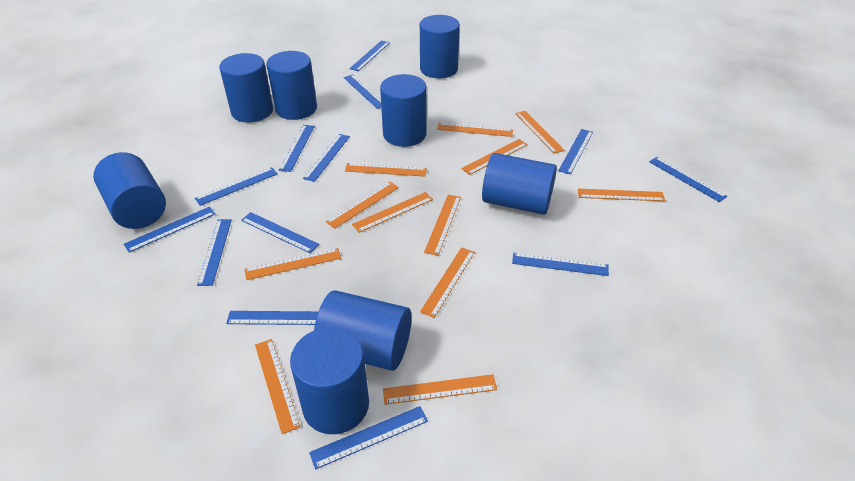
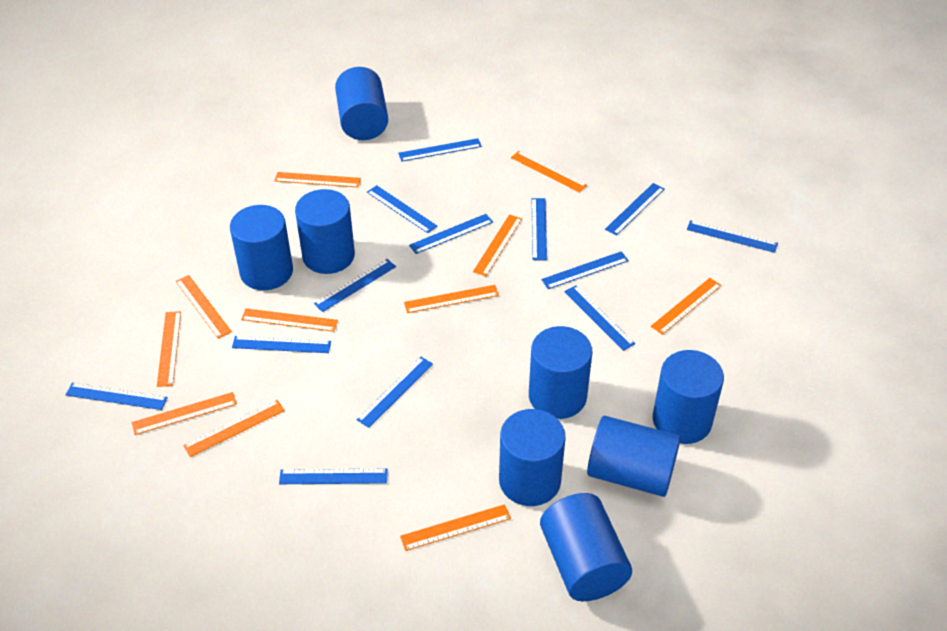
orange ruler: 12 -> 11

